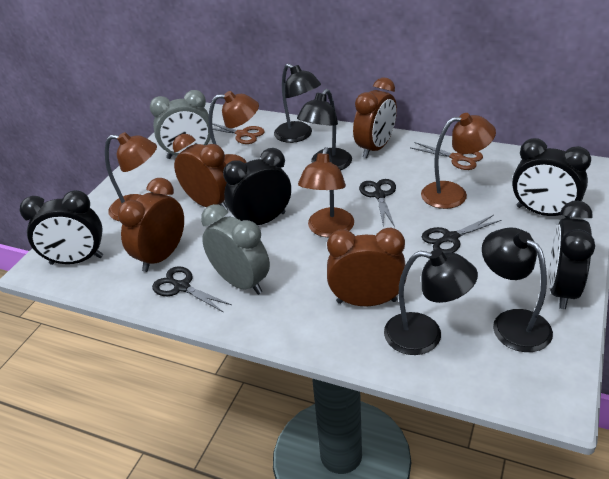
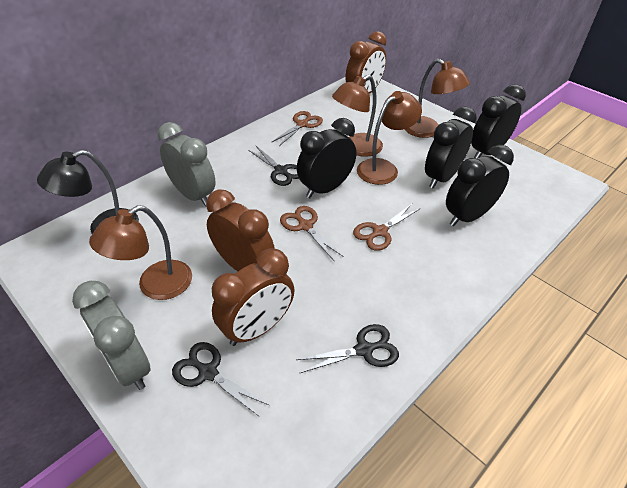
black lamp: 4 -> 1
brown clock: 4 -> 3
brown scissors: 2 -> 3

